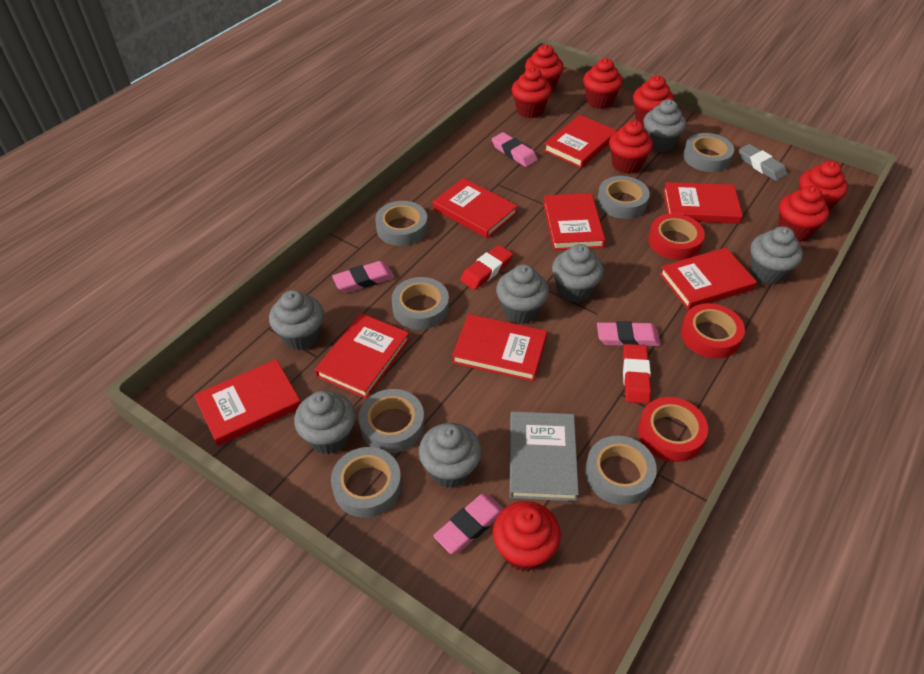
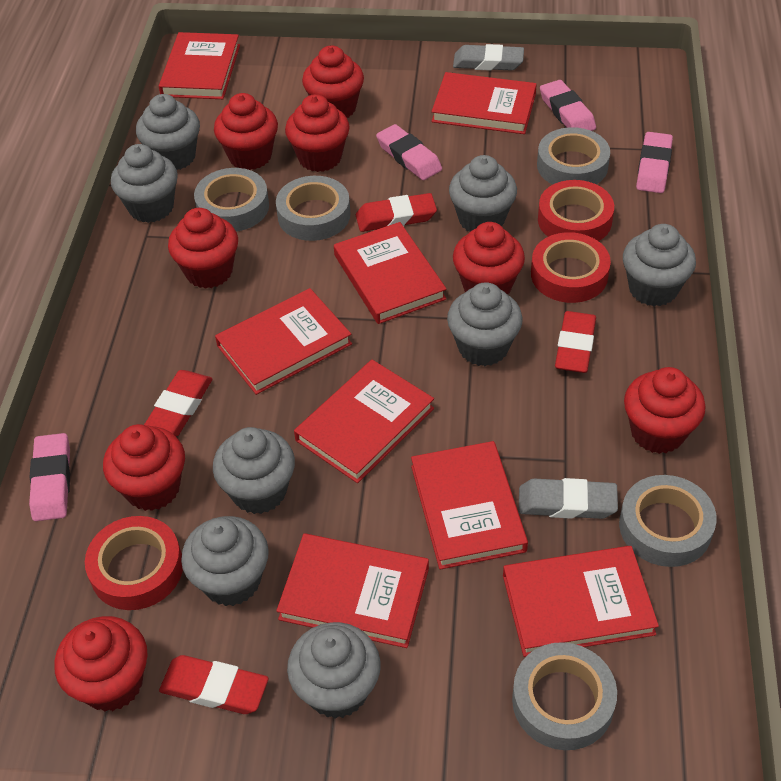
grey book: 1 -> 0
grey cupcake: 7 -> 8
grey eraser: 1 -> 2
grey tape: 7 -> 5
red eraser: 2 -> 4

